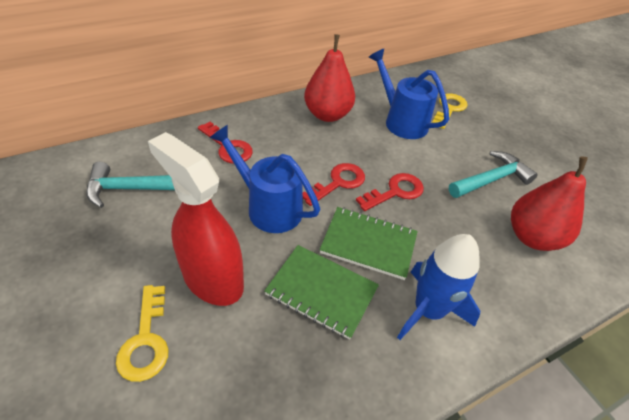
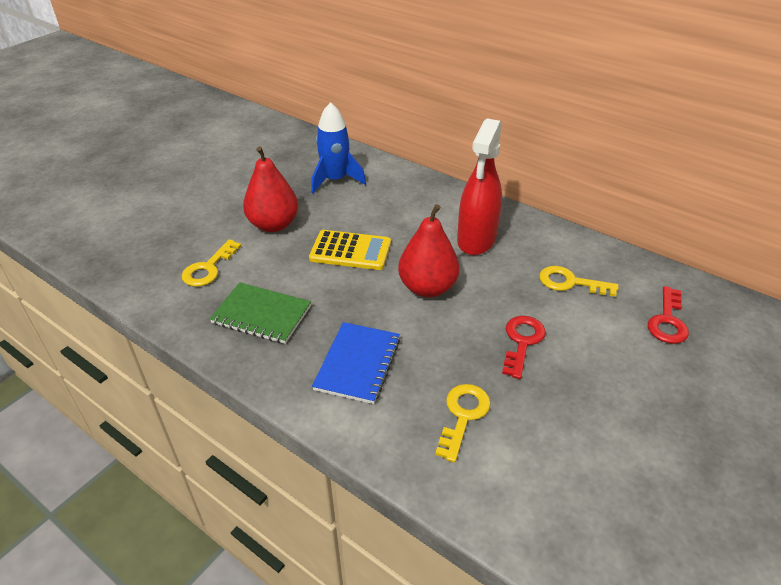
blue notebook: 0 -> 1
blue watering can: 2 -> 0
green notebook: 2 -> 1
red key: 3 -> 2
turquoise hammer: 2 -> 0
yellow calculator: 0 -> 1
yellow key: 2 -> 3

